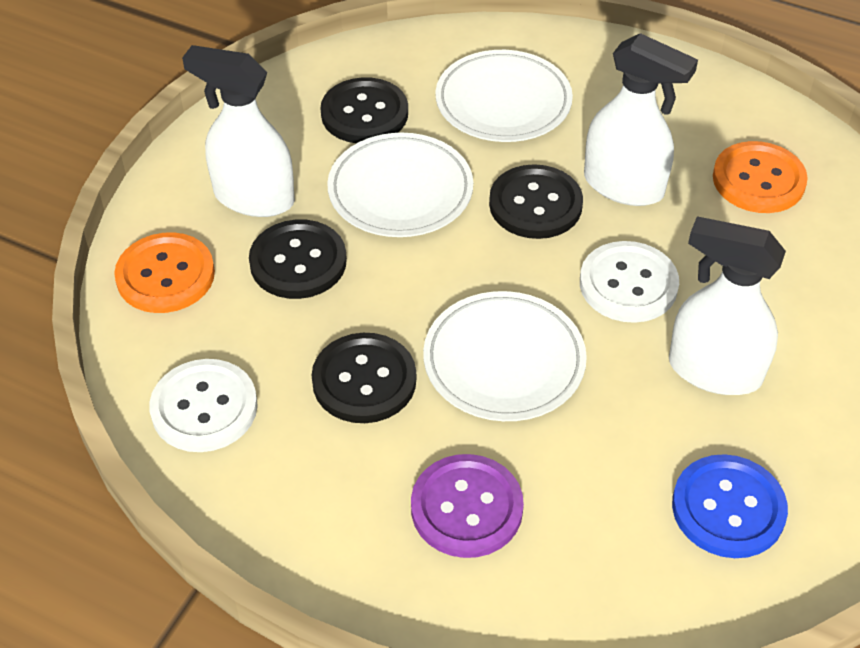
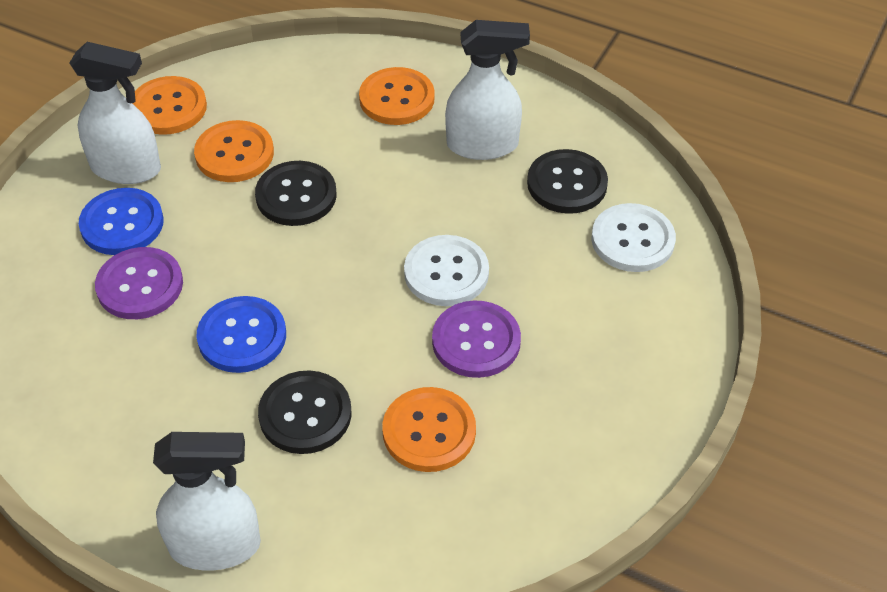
black button: 4 -> 3
blue button: 1 -> 2
orange button: 2 -> 4
purple button: 1 -> 2
white plate: 3 -> 0

